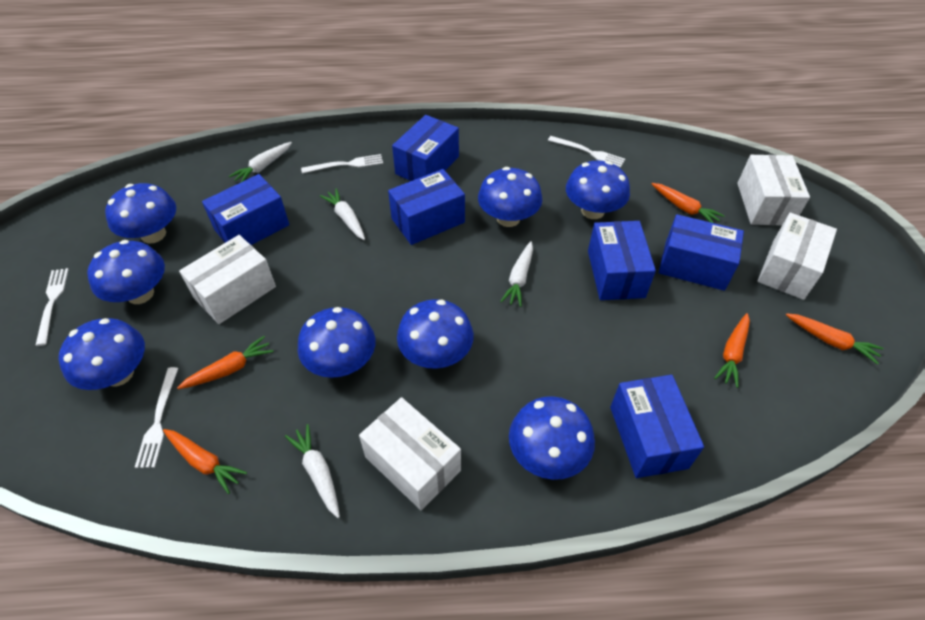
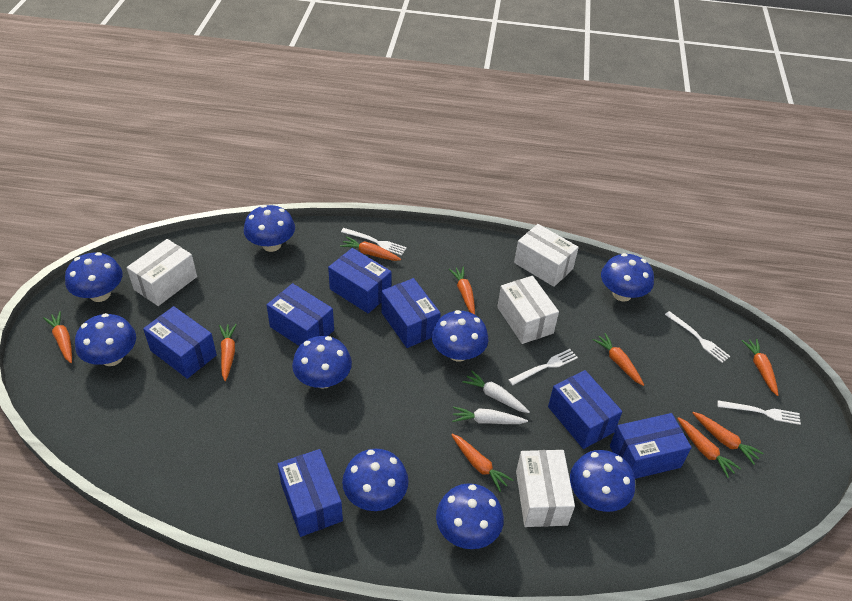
blue box: 6 -> 7
blue mushroom: 8 -> 9
orange carrot: 5 -> 9
white carrot: 4 -> 2

